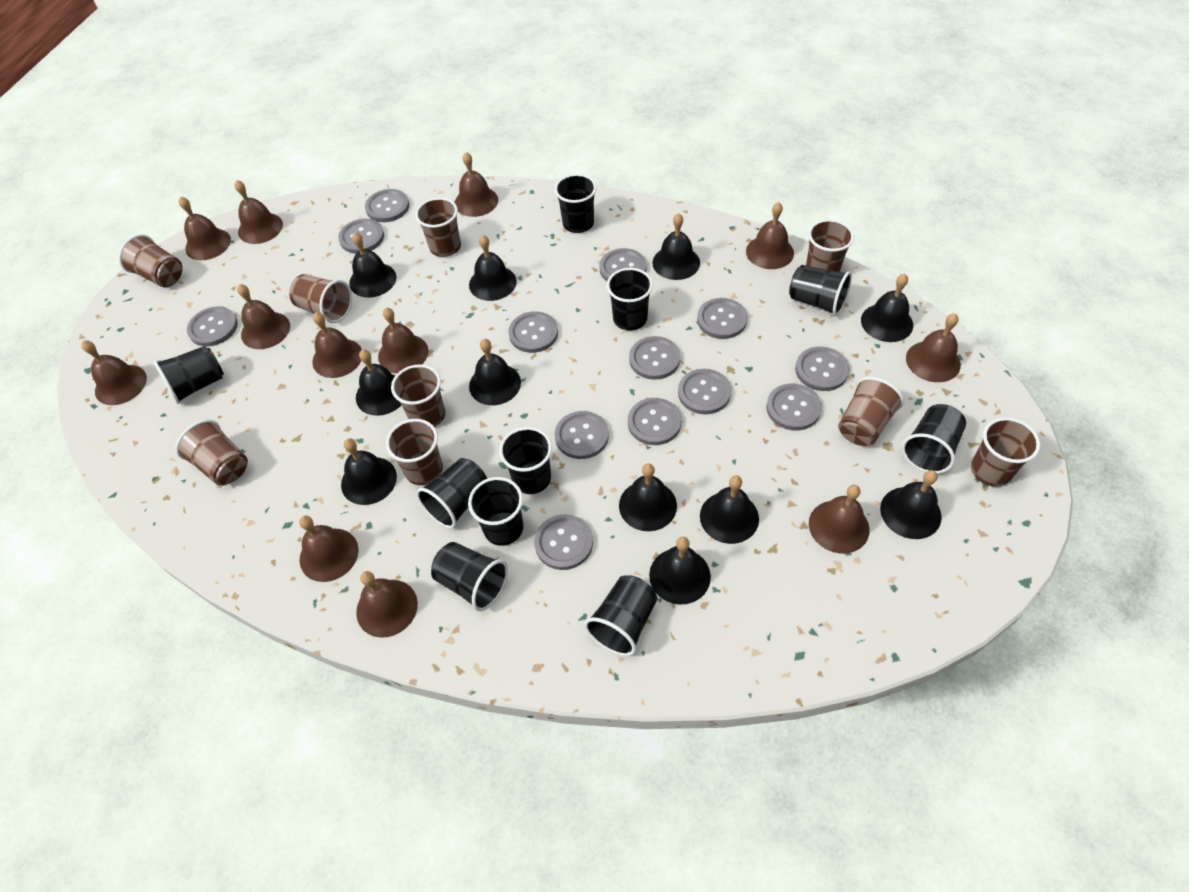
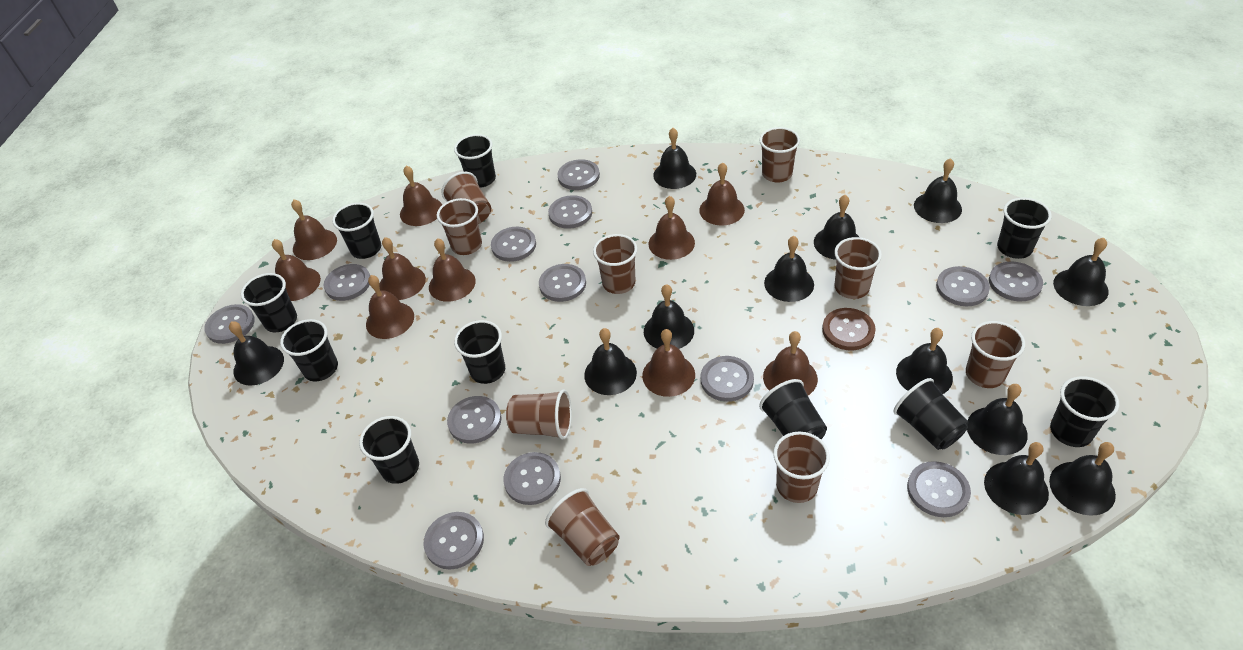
black bell: 11 -> 12
brown bell: 12 -> 10
brown button: 0 -> 1

